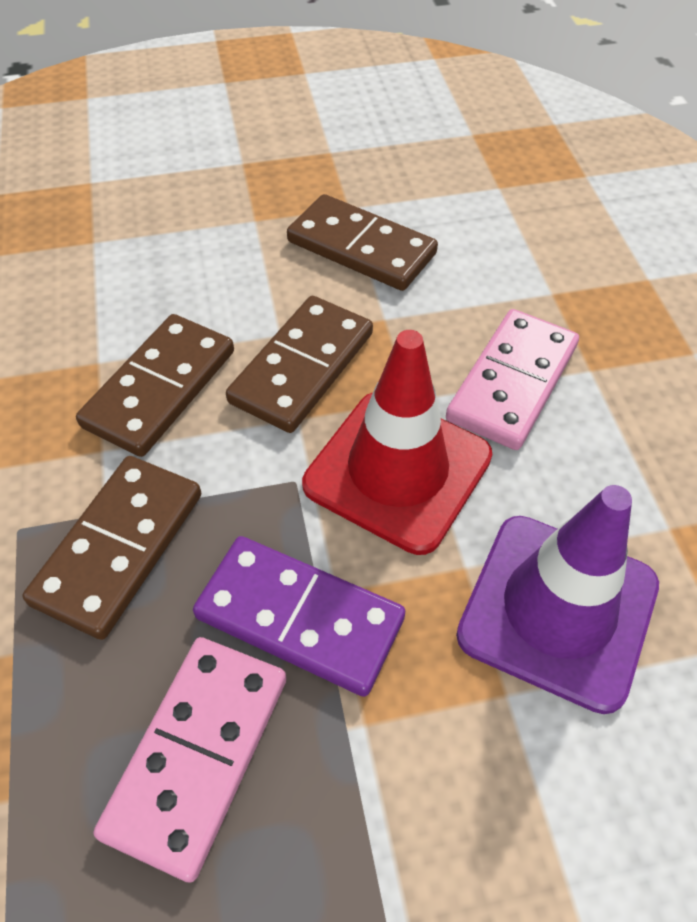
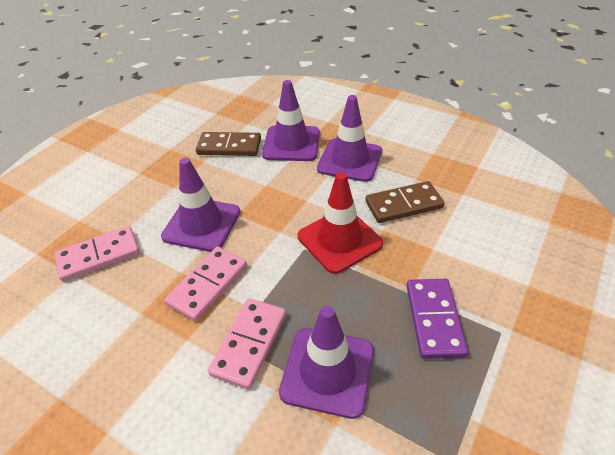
brown domino: 4 -> 2
pink domino: 2 -> 3
purple traffic cone: 1 -> 4

